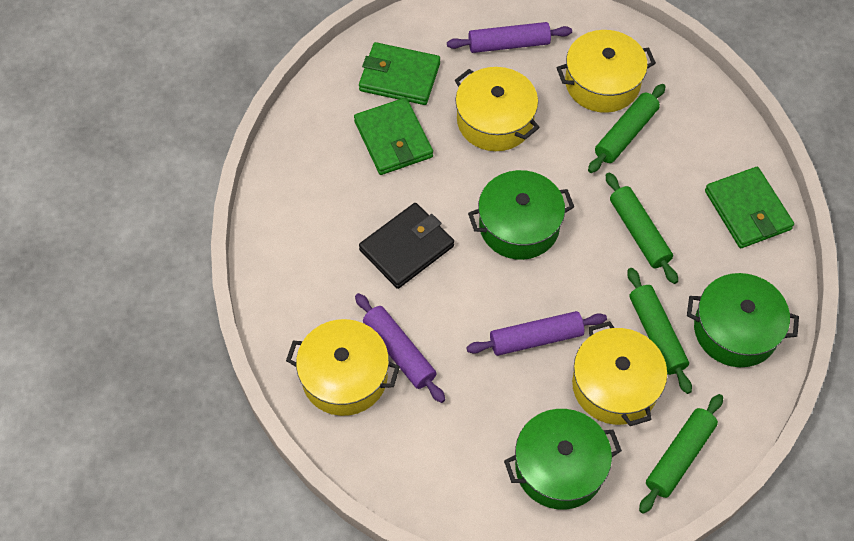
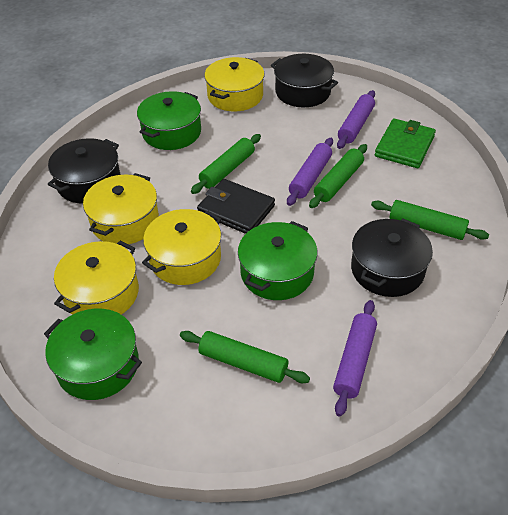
black pot: 0 -> 3
green wallet: 3 -> 1

